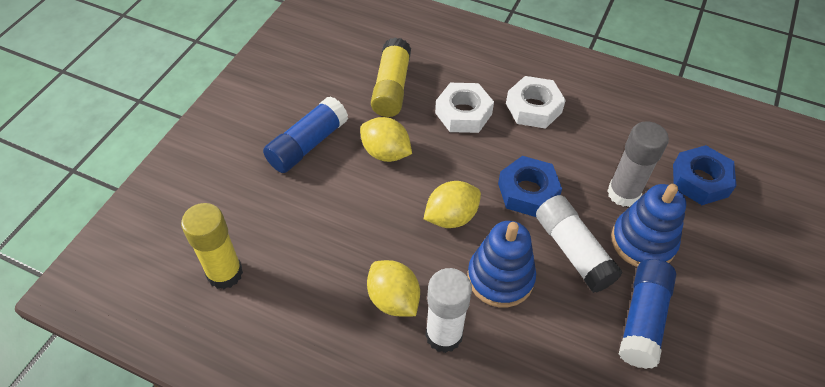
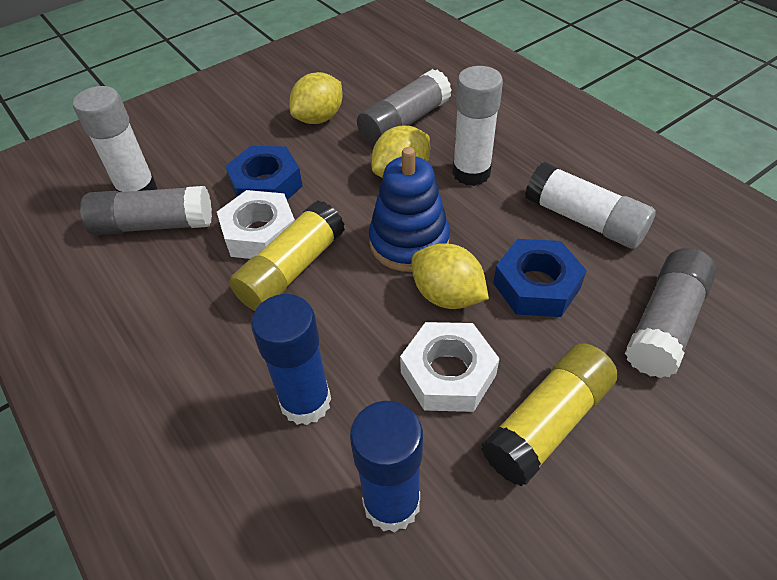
blue stacking toy: 2 -> 1
grey glue stick: 1 -> 3
white glue stick: 2 -> 3

